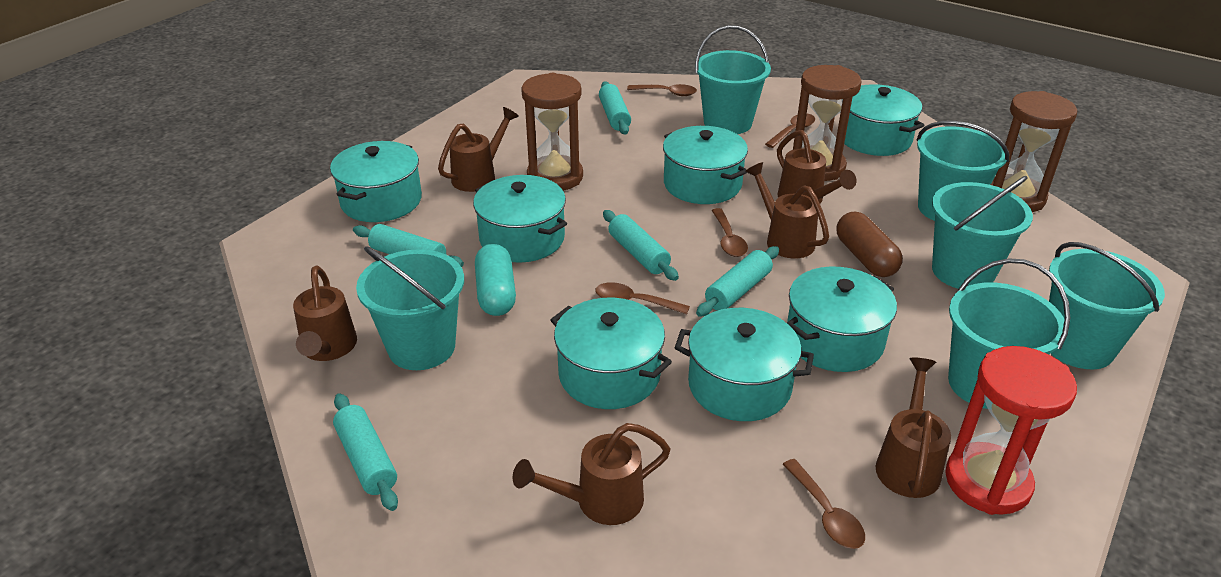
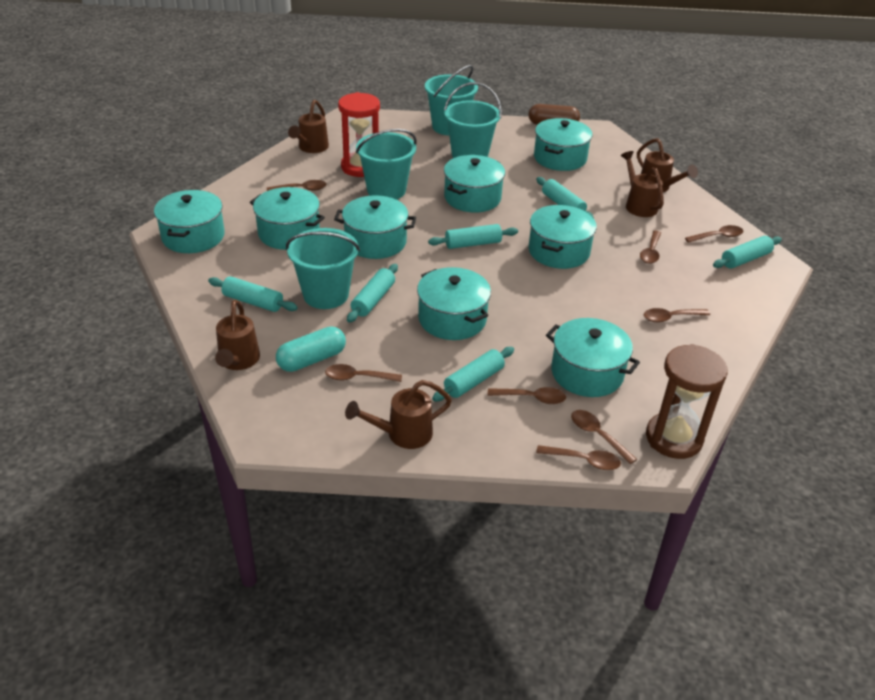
brown hourglass: 3 -> 1
brown spoon: 5 -> 8
brown watering can: 6 -> 5
turquoise bucket: 6 -> 4
turquoise pot: 7 -> 8
turquoise rolling pin: 5 -> 6

